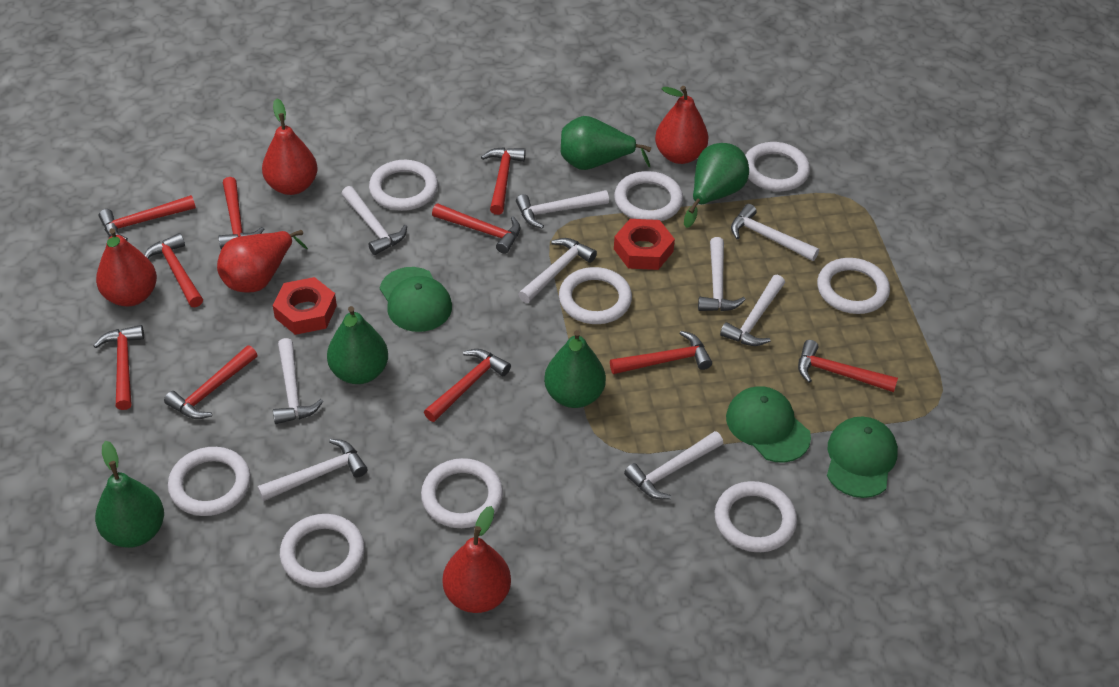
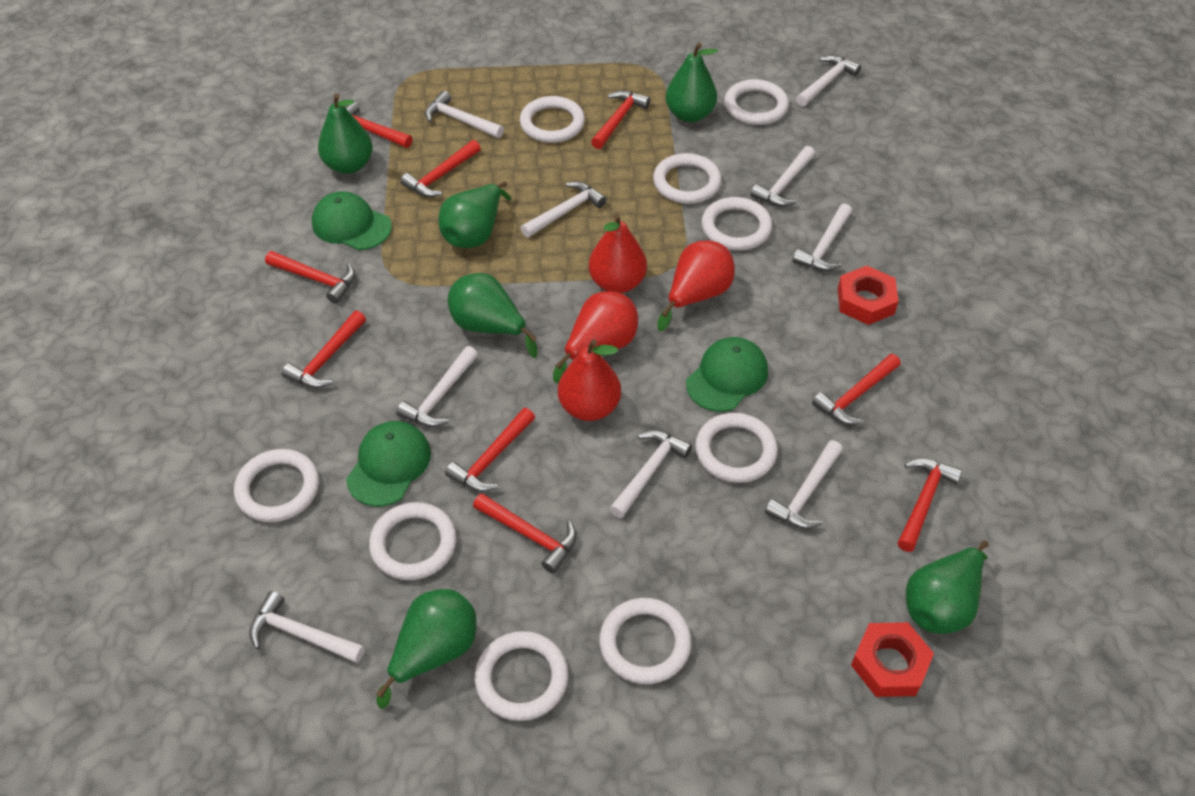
green pear: 5 -> 6
red hammer: 10 -> 9
red pear: 5 -> 4

